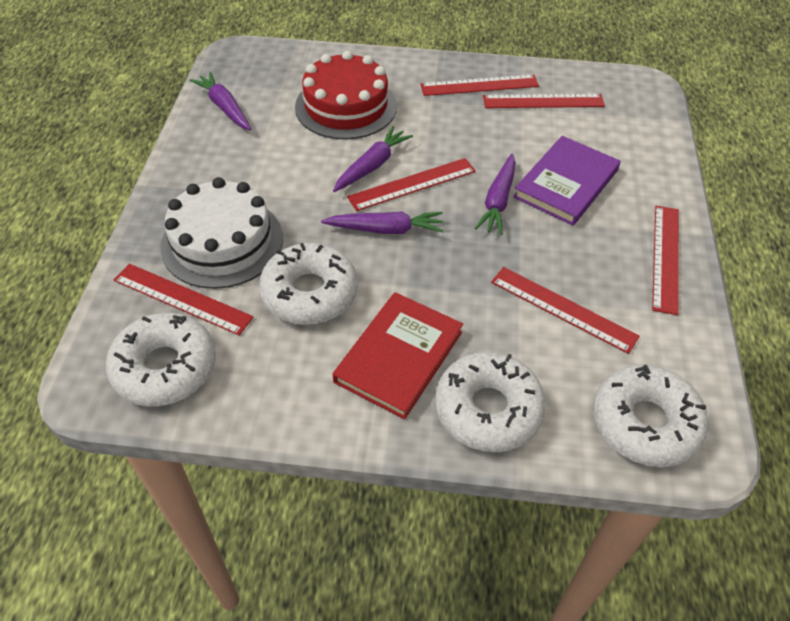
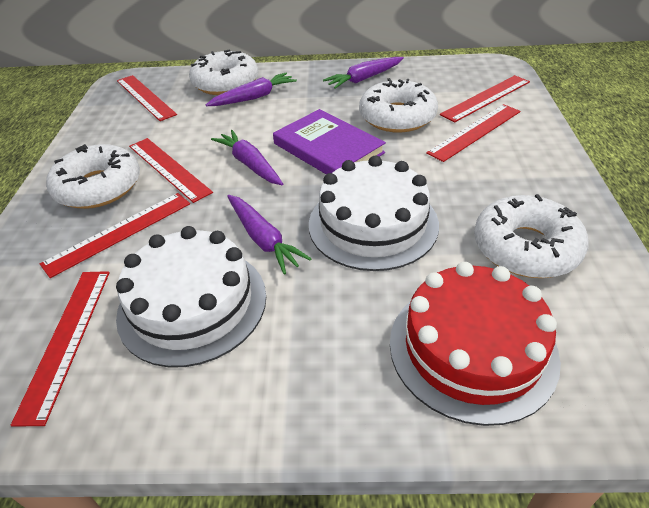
red book: 1 -> 0
white cake: 1 -> 2

